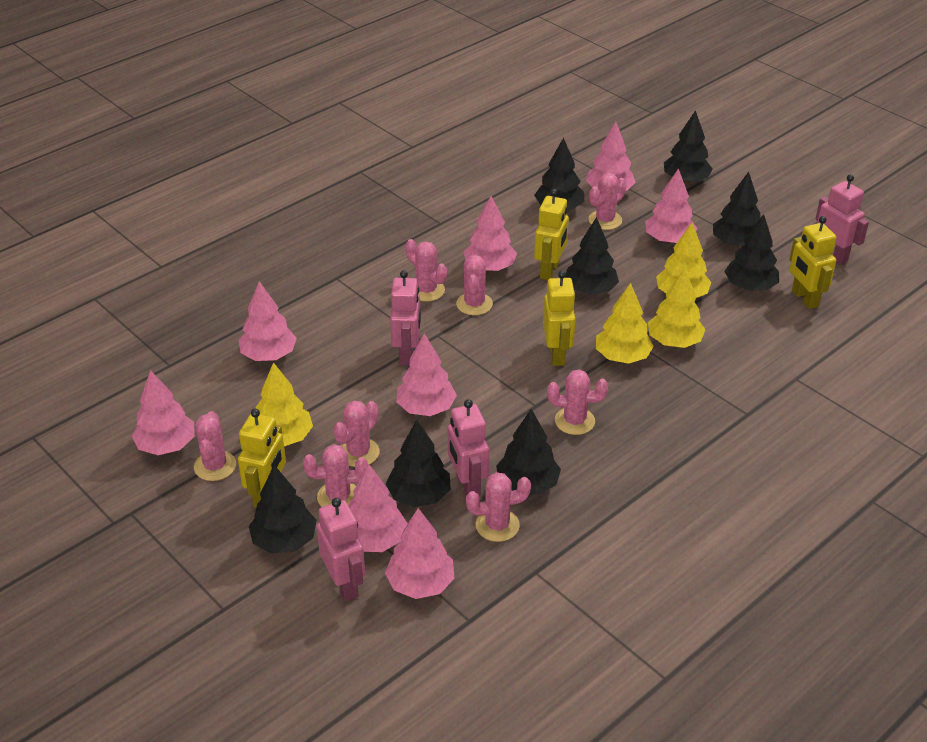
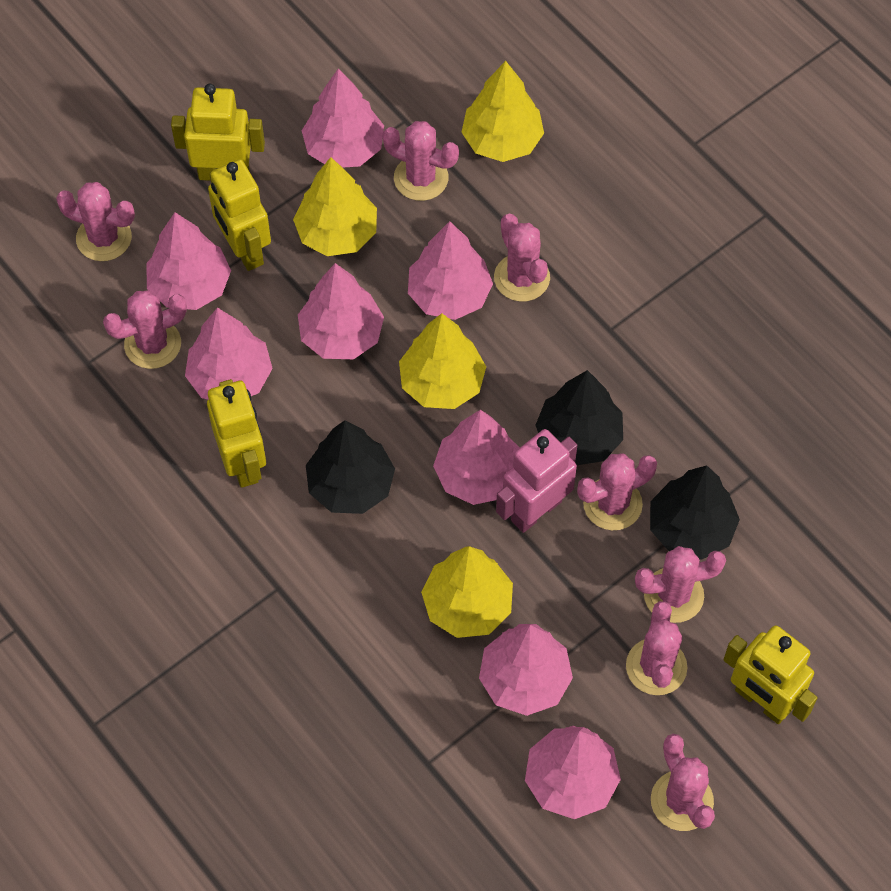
black tree: 8 -> 3
pink robot: 4 -> 1

